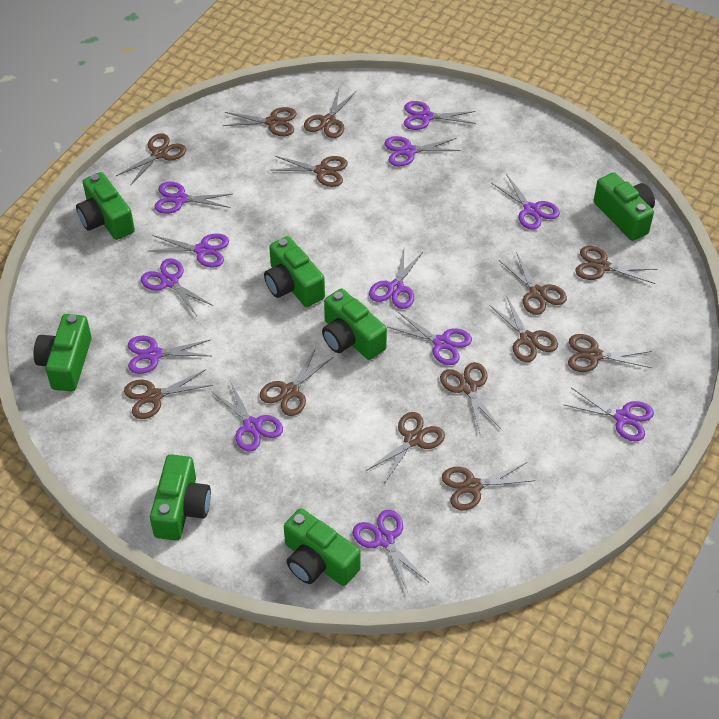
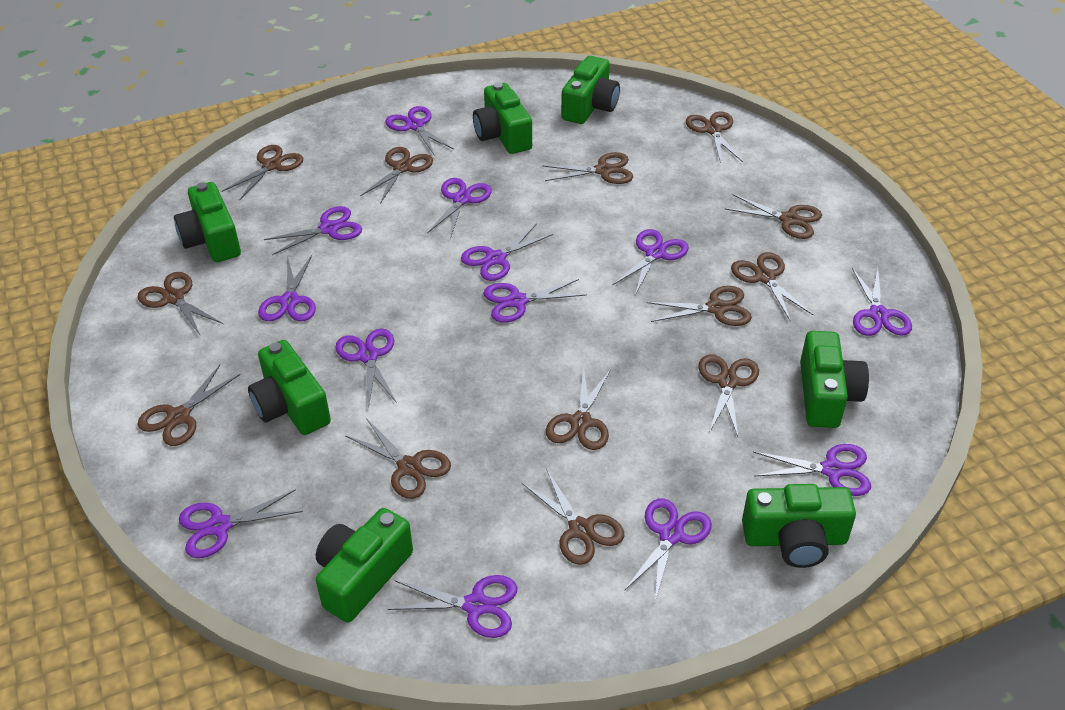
purple scissors: 12 -> 13

